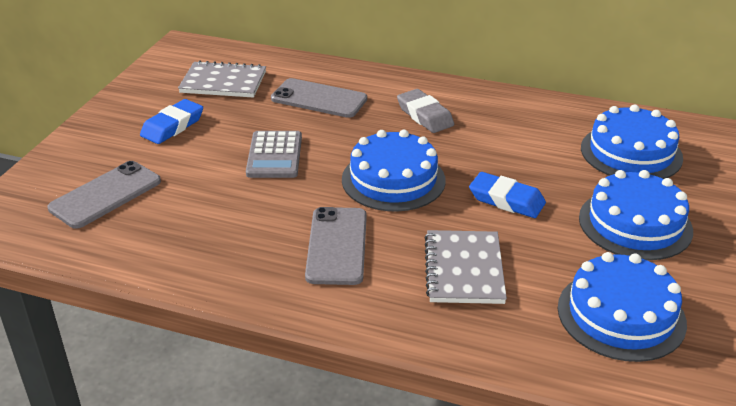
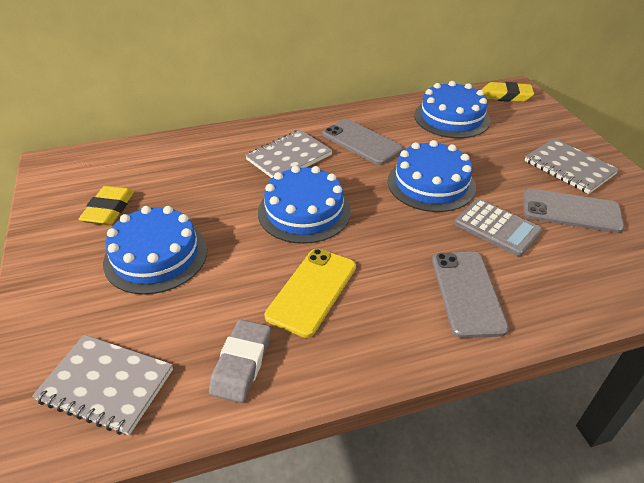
blue eraser: 2 -> 0
grey notebook: 2 -> 3
yellow eraser: 0 -> 2
yellow phone: 0 -> 1

